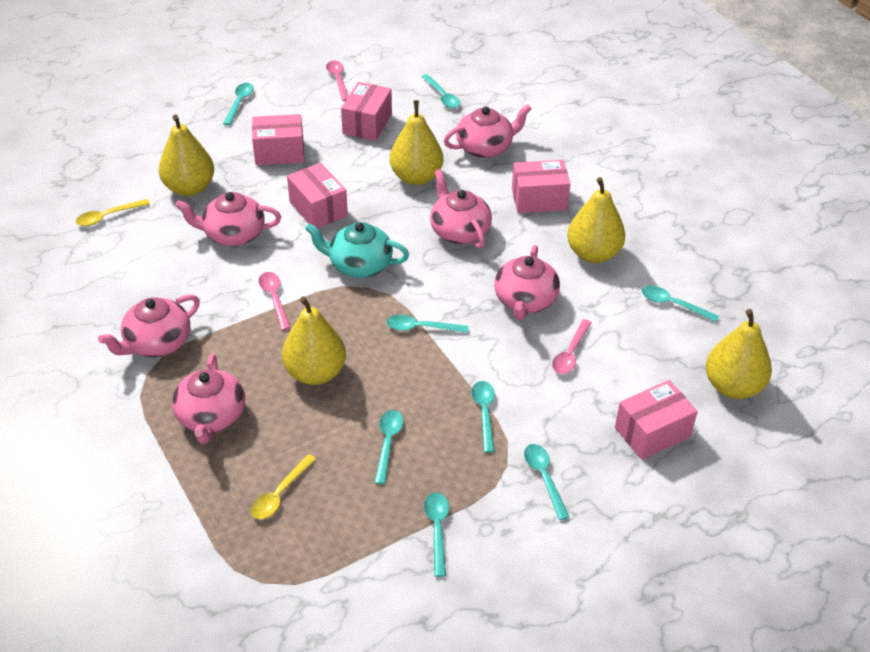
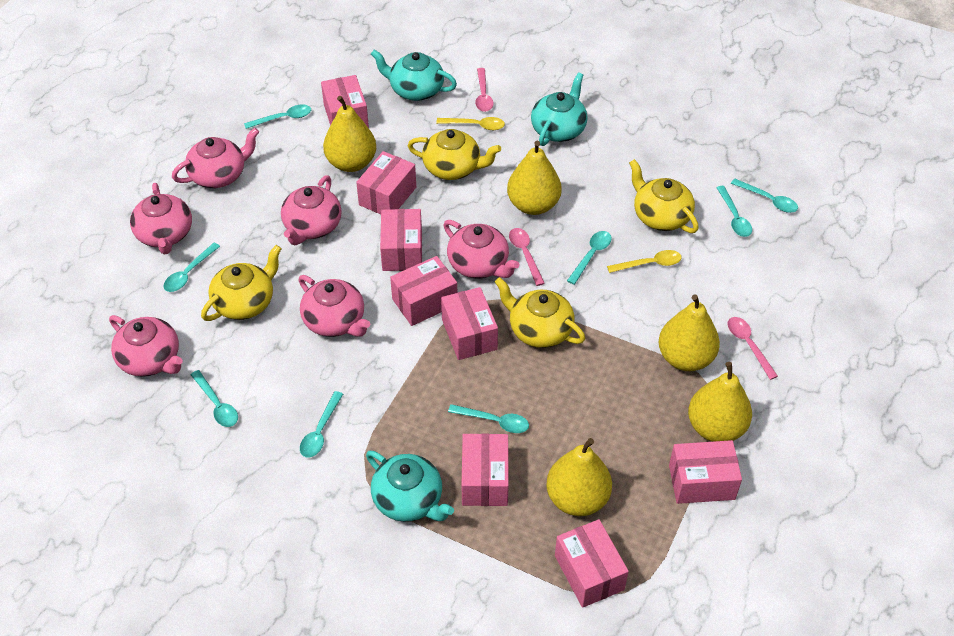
pink box: 5 -> 8
turquoise teapot: 1 -> 3
yellow teapot: 0 -> 4

